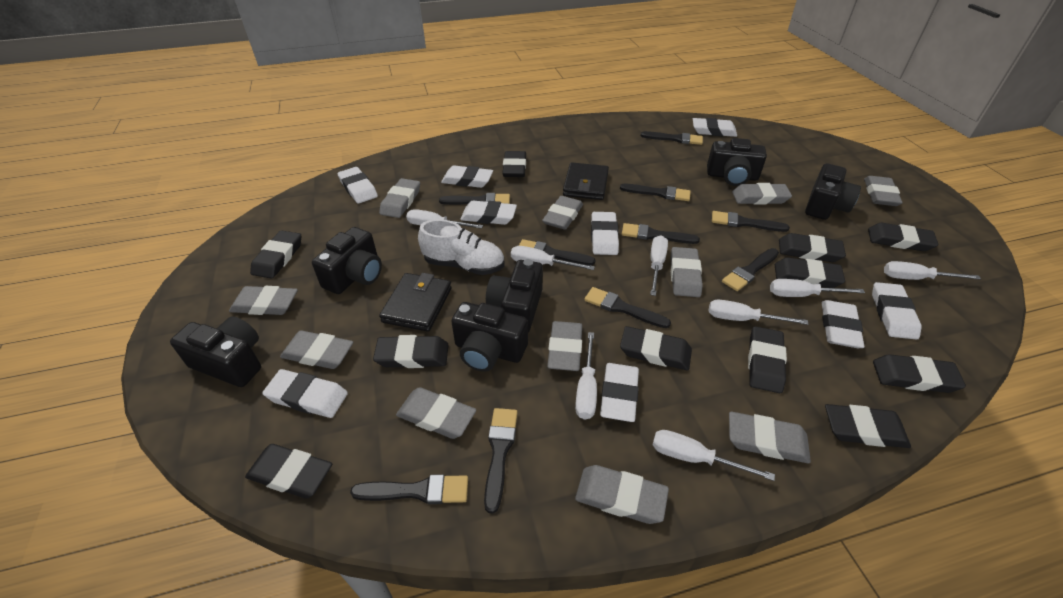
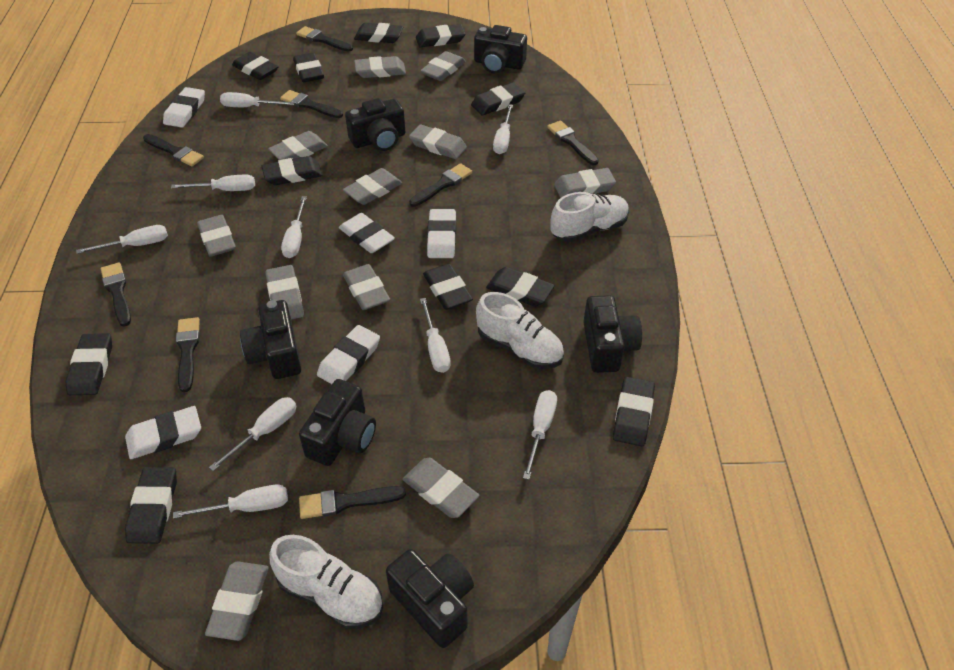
black brush: 10 -> 8
black wallet: 2 -> 0
white eraser: 9 -> 5
white screwdriver: 8 -> 9
white shoe: 1 -> 3

